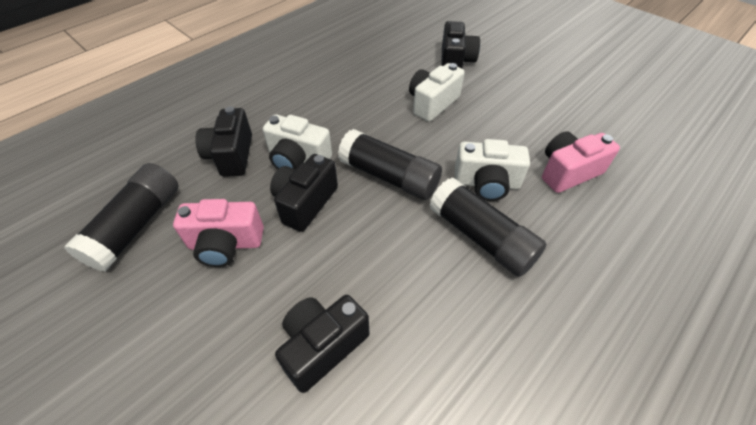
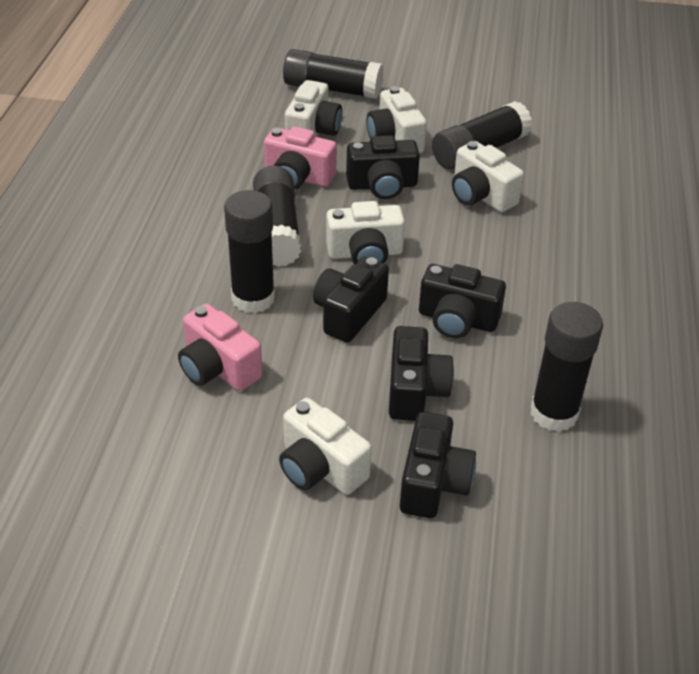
black camera: 4 -> 5
black glue stick: 3 -> 5
white camera: 3 -> 5

